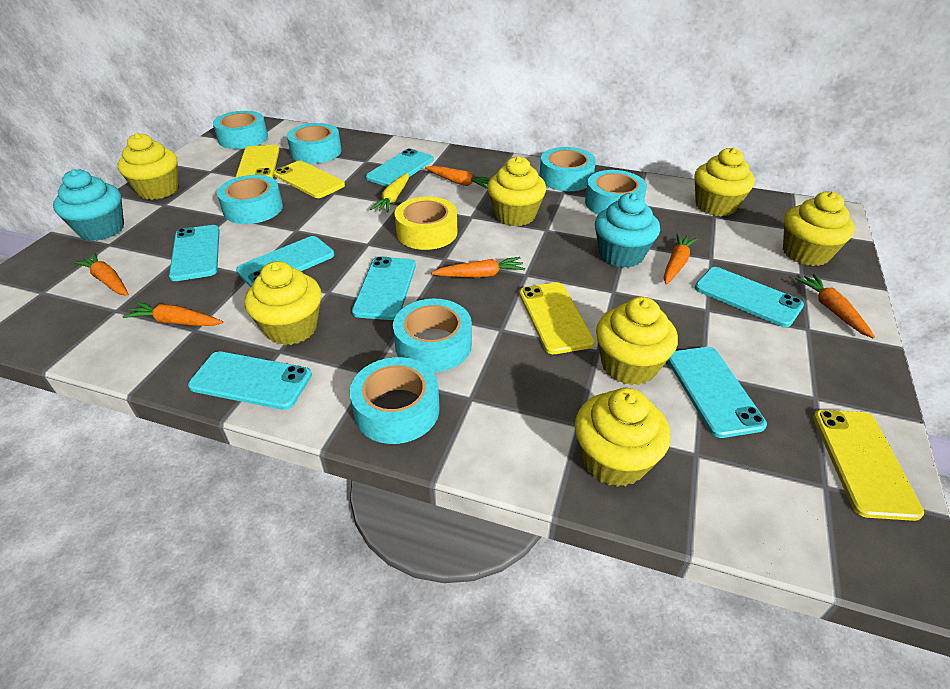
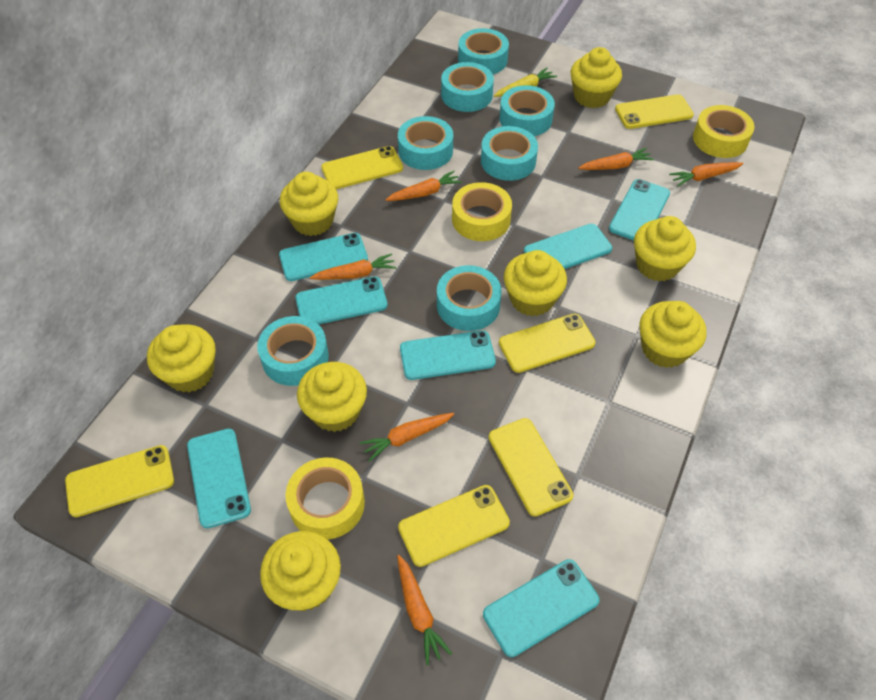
turquoise cupcake: 2 -> 0
yellow cupcake: 7 -> 8
yellow phone: 4 -> 6
yellow tape: 1 -> 3

